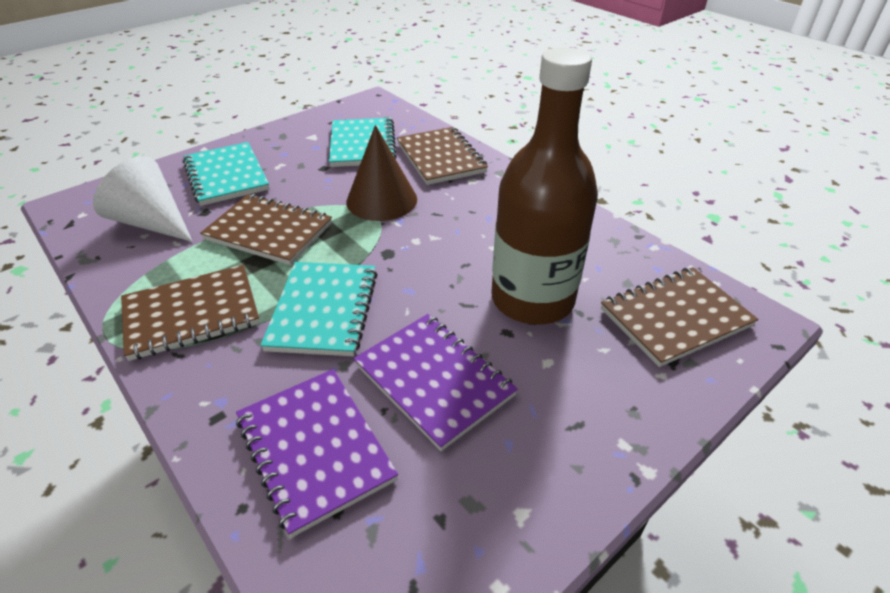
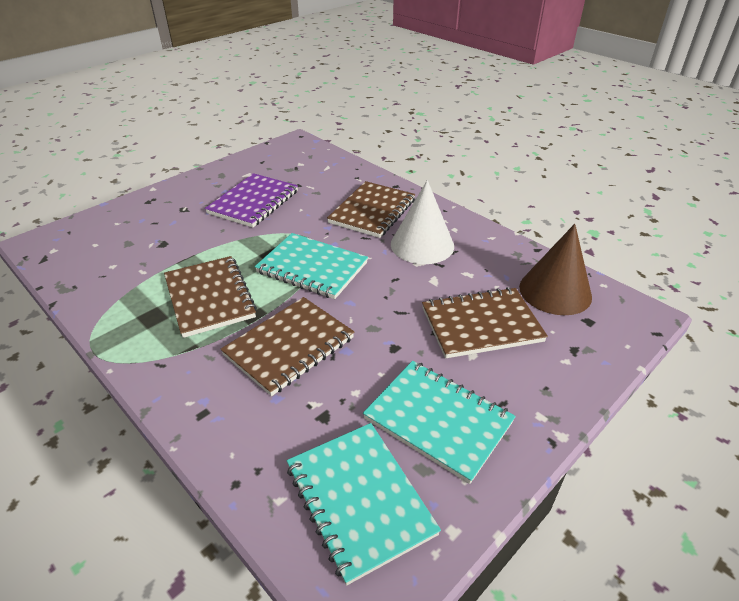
brown bottle: 1 -> 0
purple notebook: 2 -> 1

